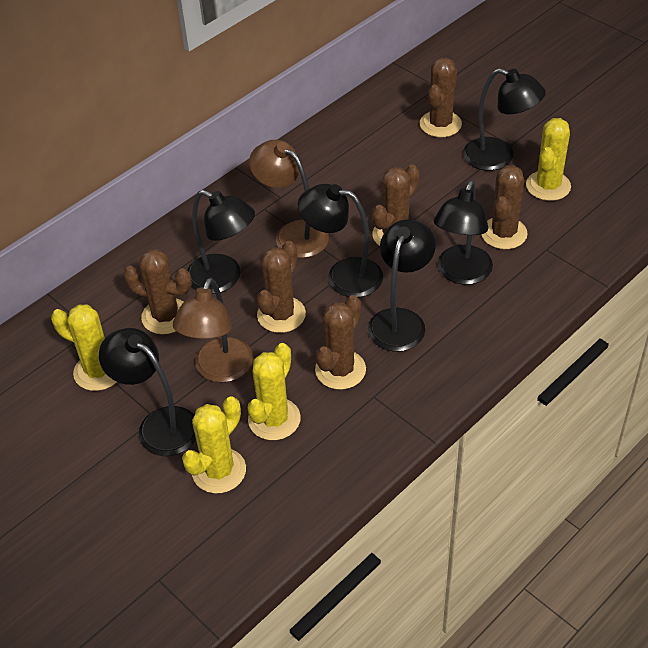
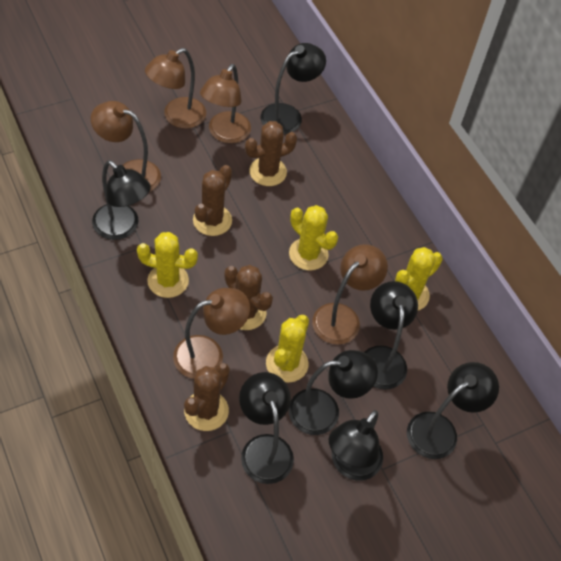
black lamp: 6 -> 7
brown cactus: 6 -> 4
brown lamp: 2 -> 5

